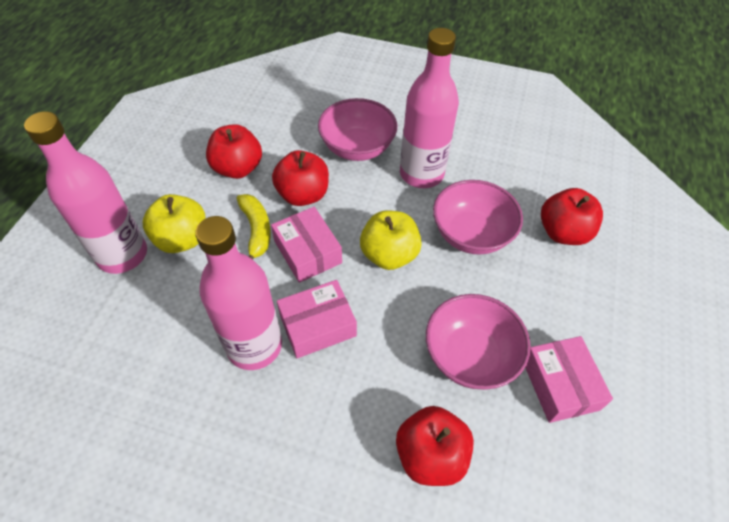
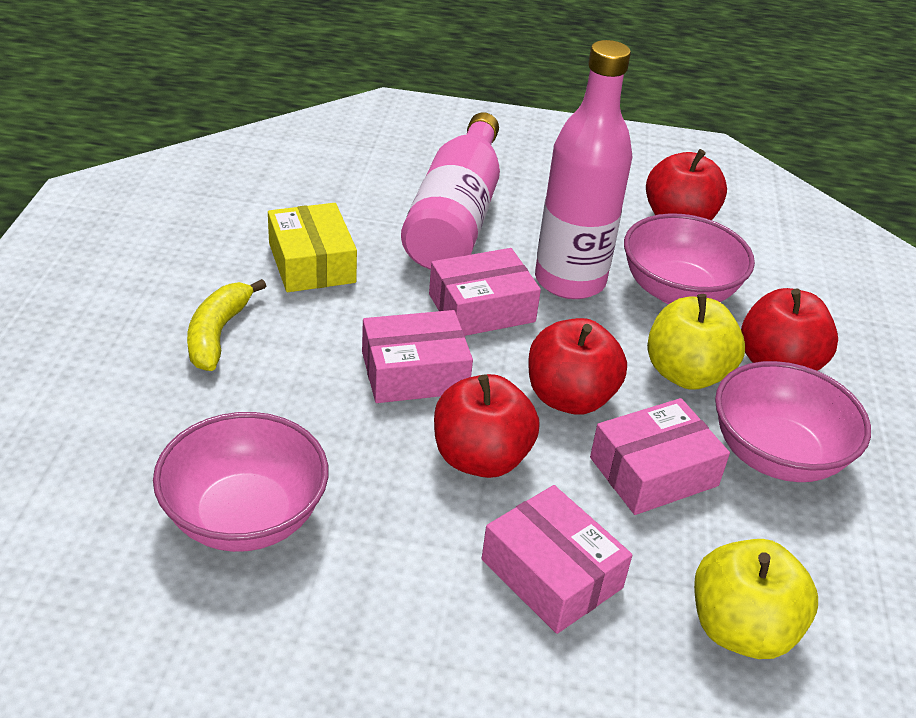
pink bottle: 3 -> 2
pink box: 3 -> 4
yellow box: 0 -> 1

